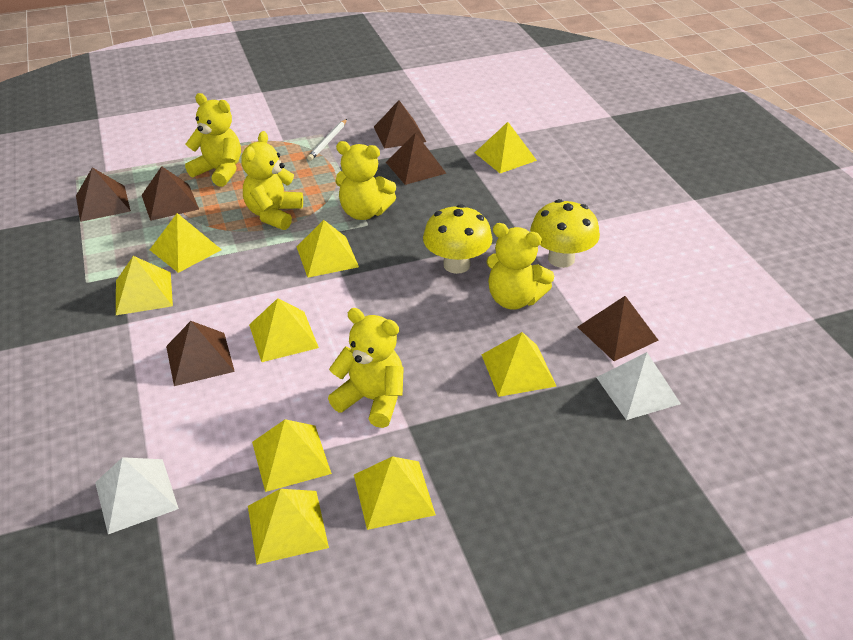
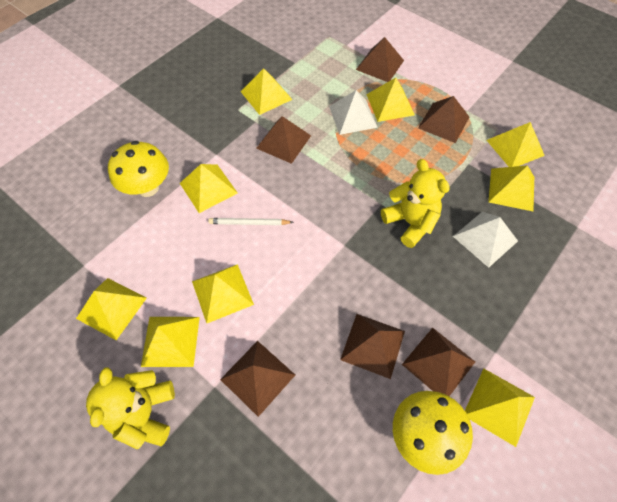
yellow teddy bear: 5 -> 2

